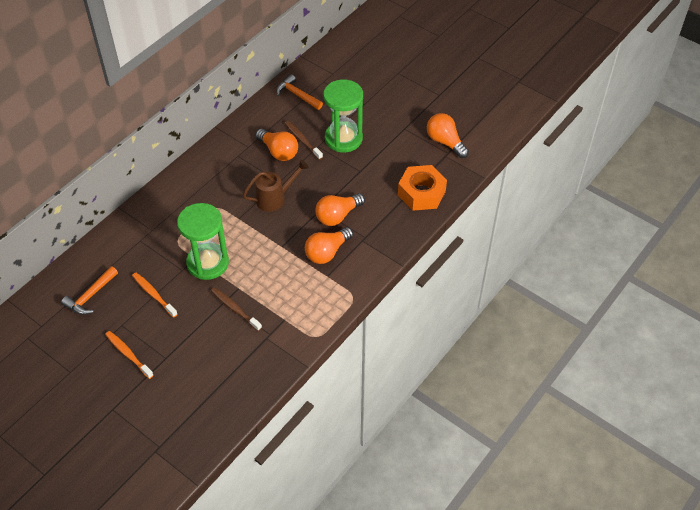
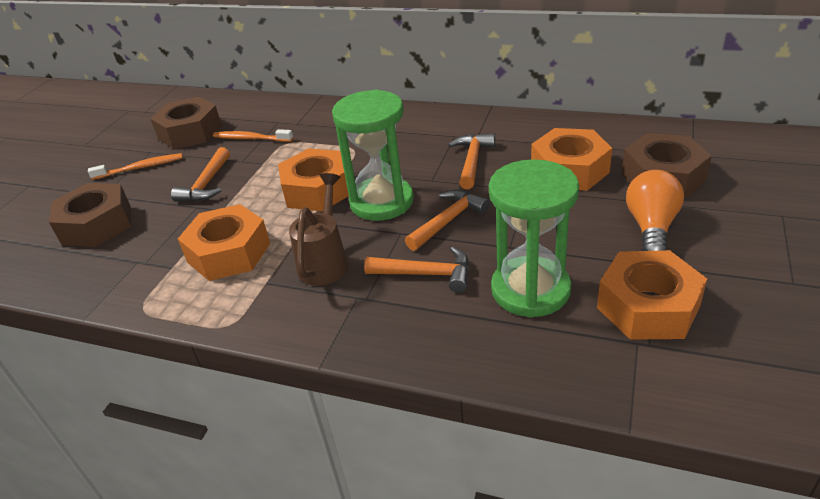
brown nut: 0 -> 3
brown toothbrush: 2 -> 0
orange hammer: 2 -> 4
orange light bulb: 4 -> 1
orange nut: 1 -> 4

